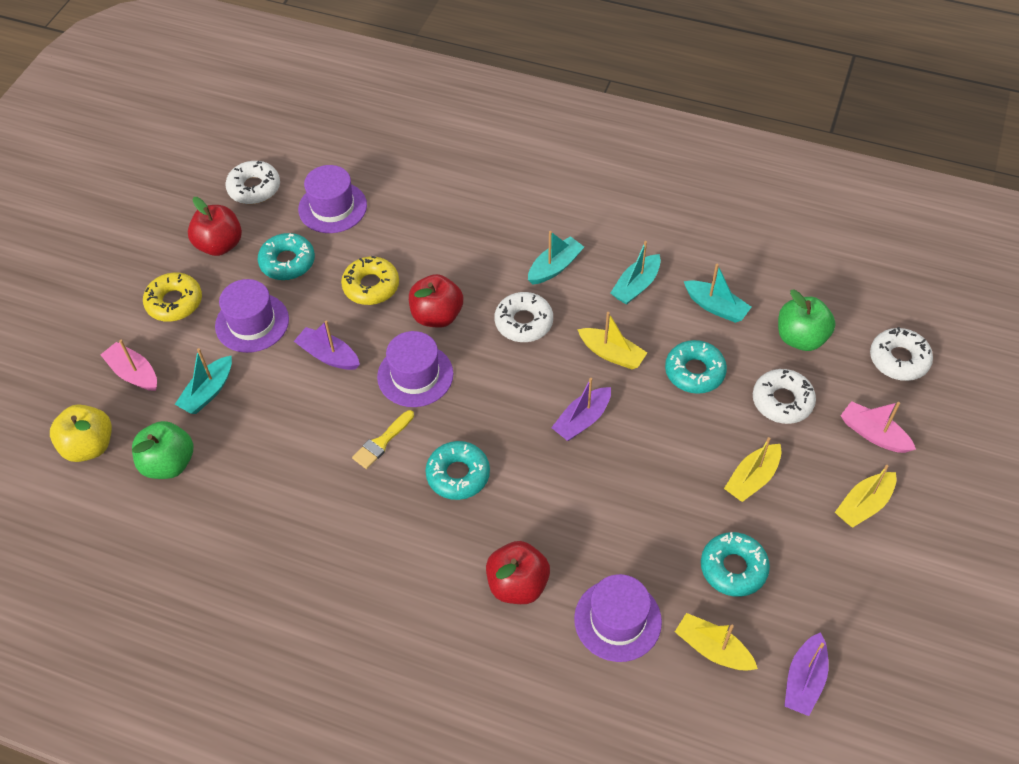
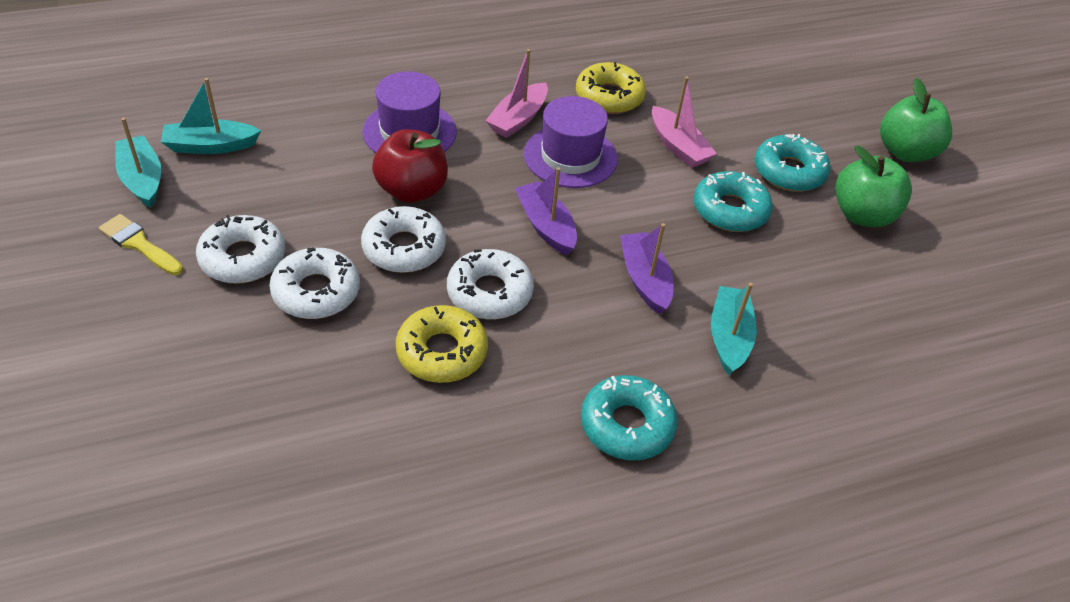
purple boat: 3 -> 2
purple hat: 4 -> 2
red apple: 3 -> 1
turquoise boat: 4 -> 3
turquoise donut: 4 -> 3
yellow apple: 1 -> 0
yellow boat: 4 -> 0

